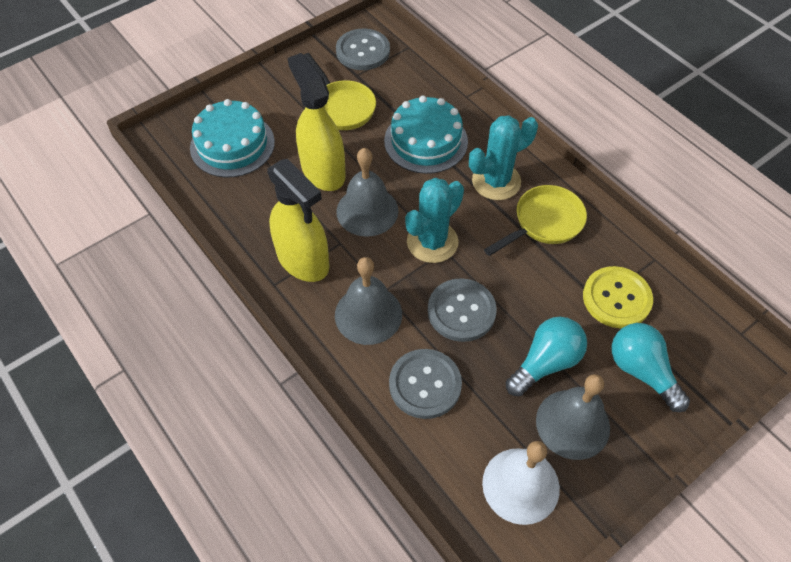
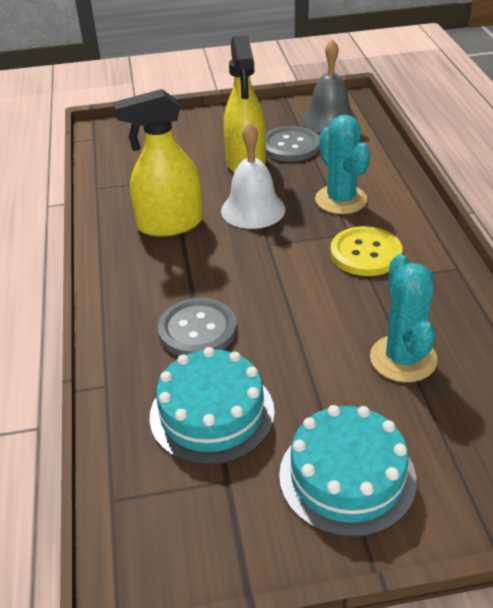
grey bell: 3 -> 1
grey button: 3 -> 2
turquoise light bulb: 2 -> 0
yellow pan: 2 -> 0

